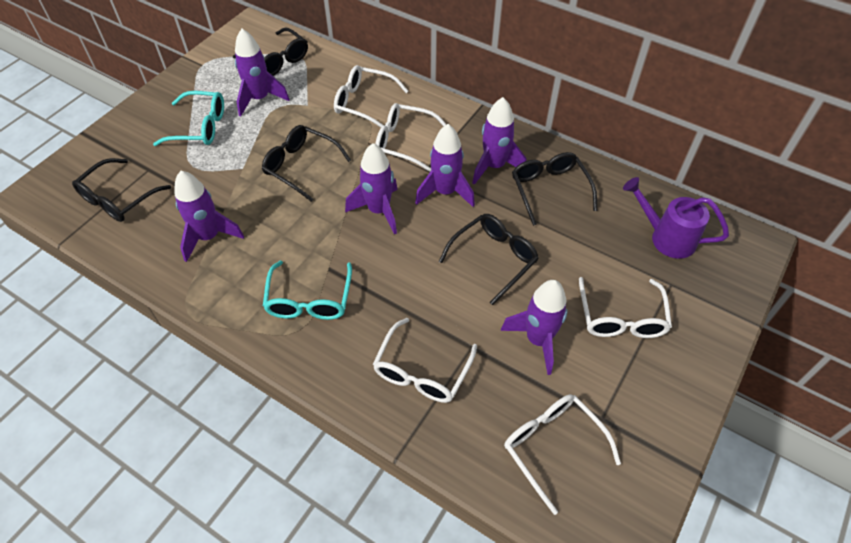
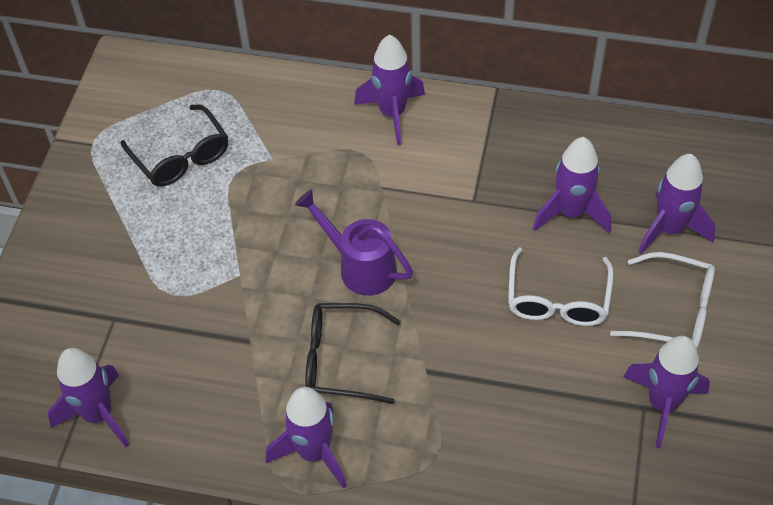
black glasses: 5 -> 2
turquoise glasses: 2 -> 0
white glasses: 5 -> 2

